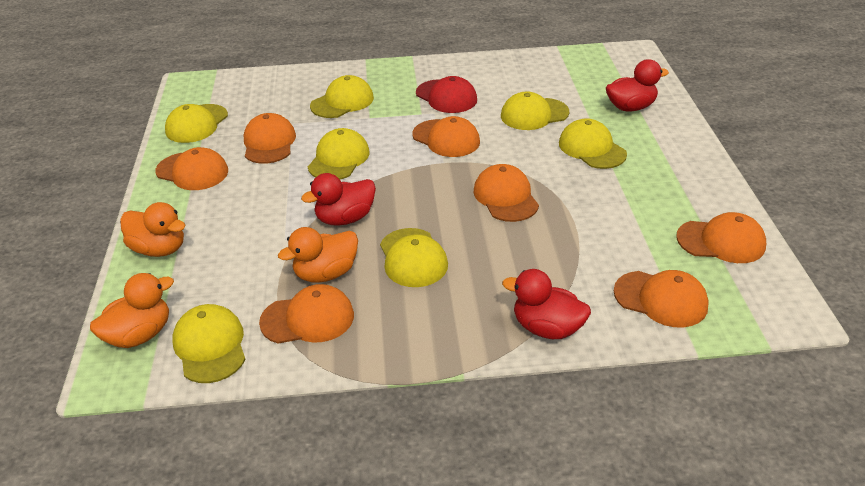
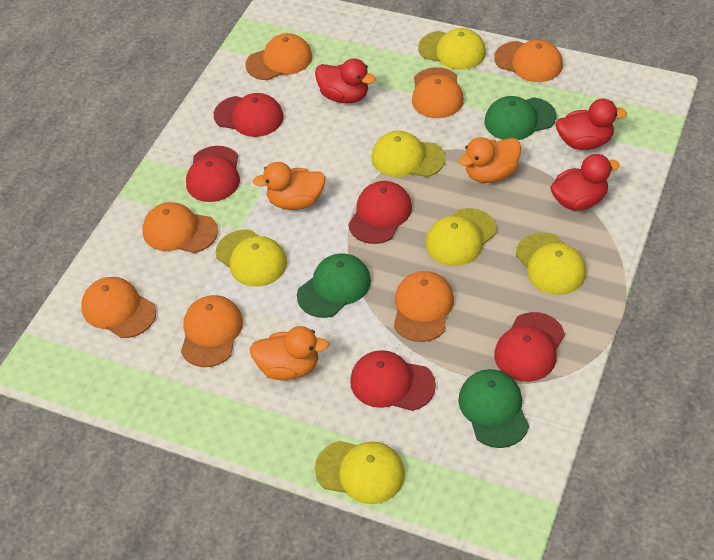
green cap: 0 -> 3
red cap: 1 -> 5
yellow cap: 7 -> 6

